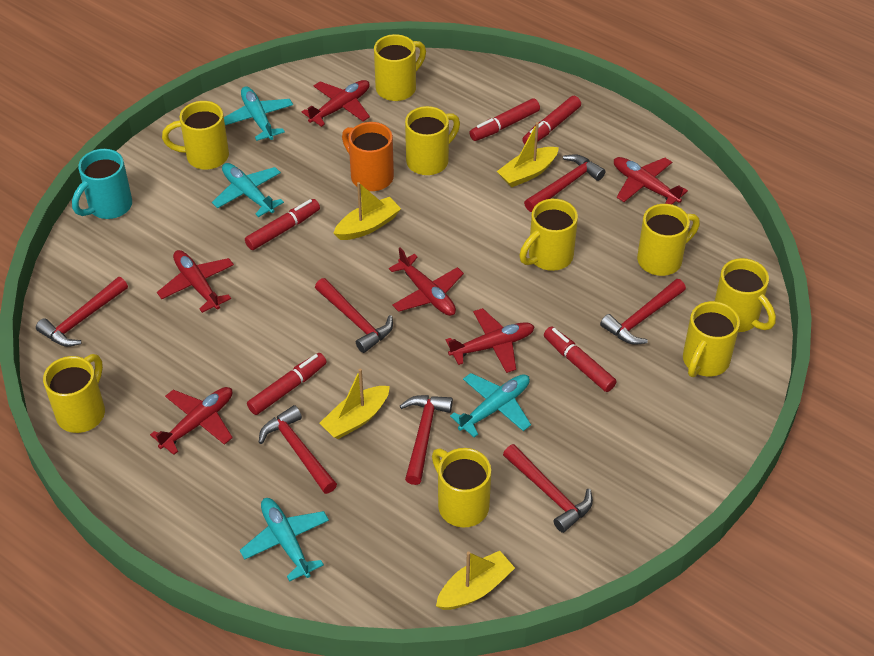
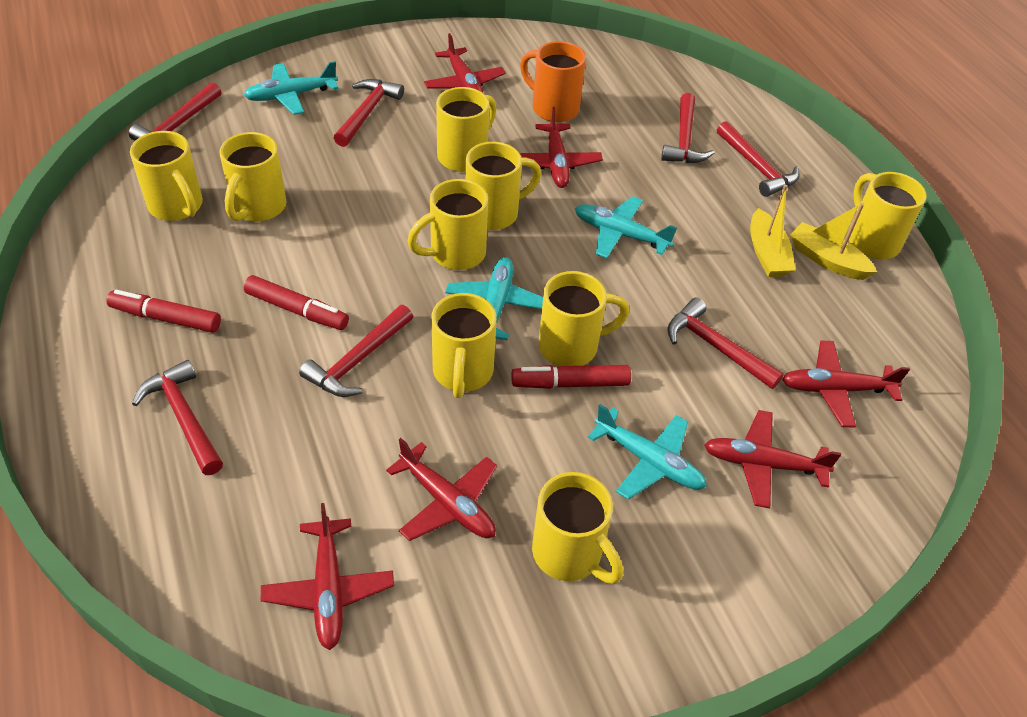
red marker: 5 -> 3
turquoise mug: 1 -> 0
yellow boat: 4 -> 2

